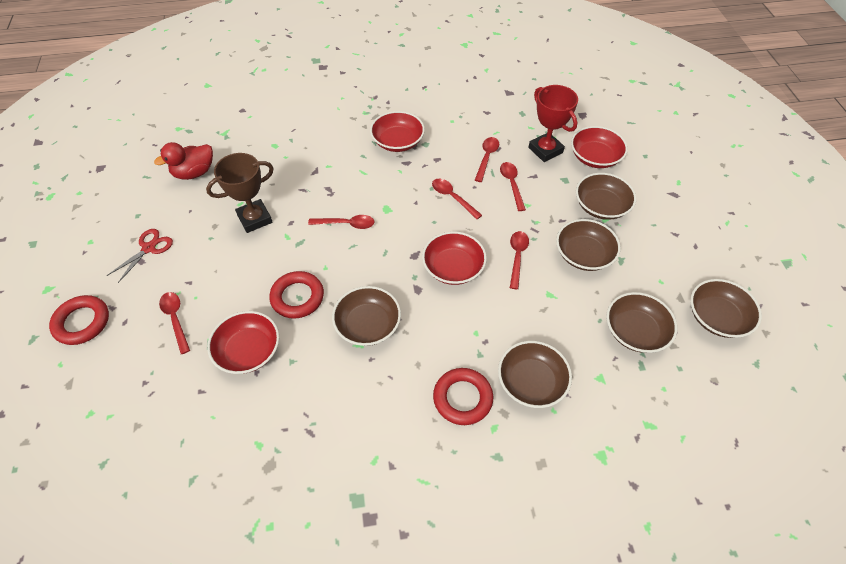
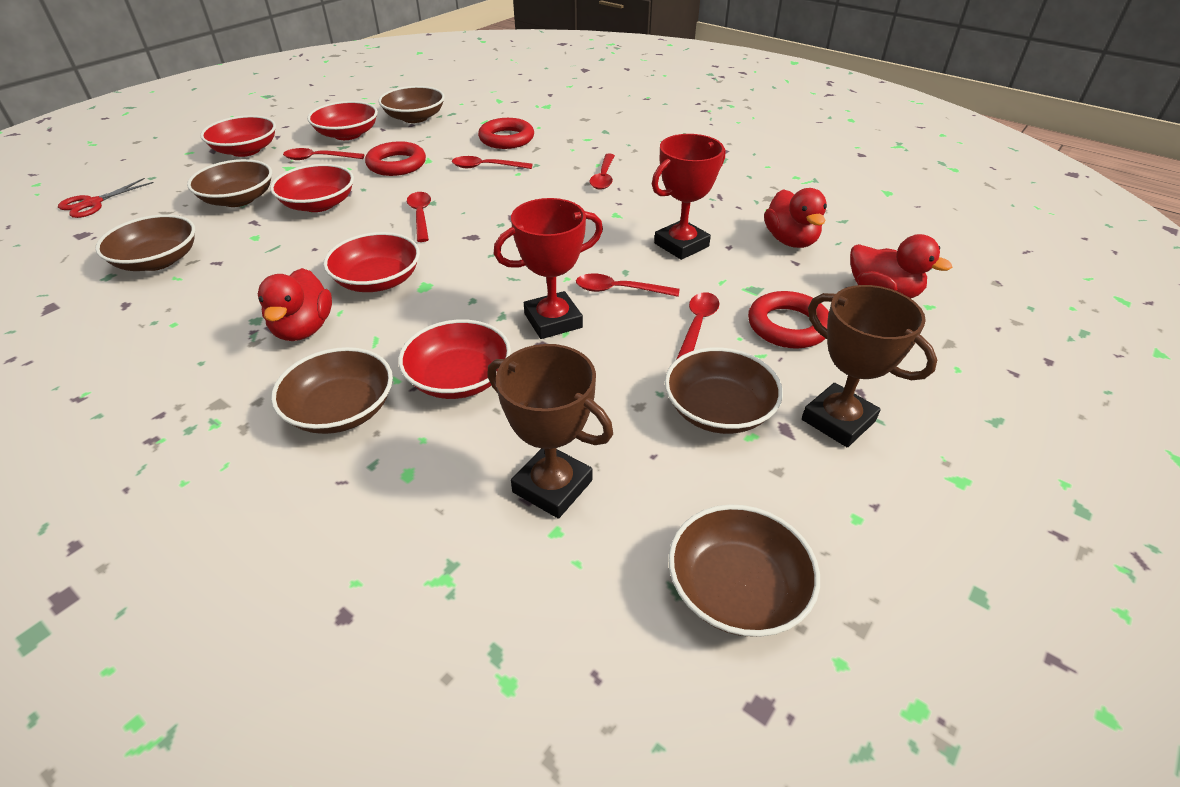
brown trophy: 1 -> 2
red bowl: 4 -> 5
red duck: 1 -> 3
red trophy: 1 -> 2

